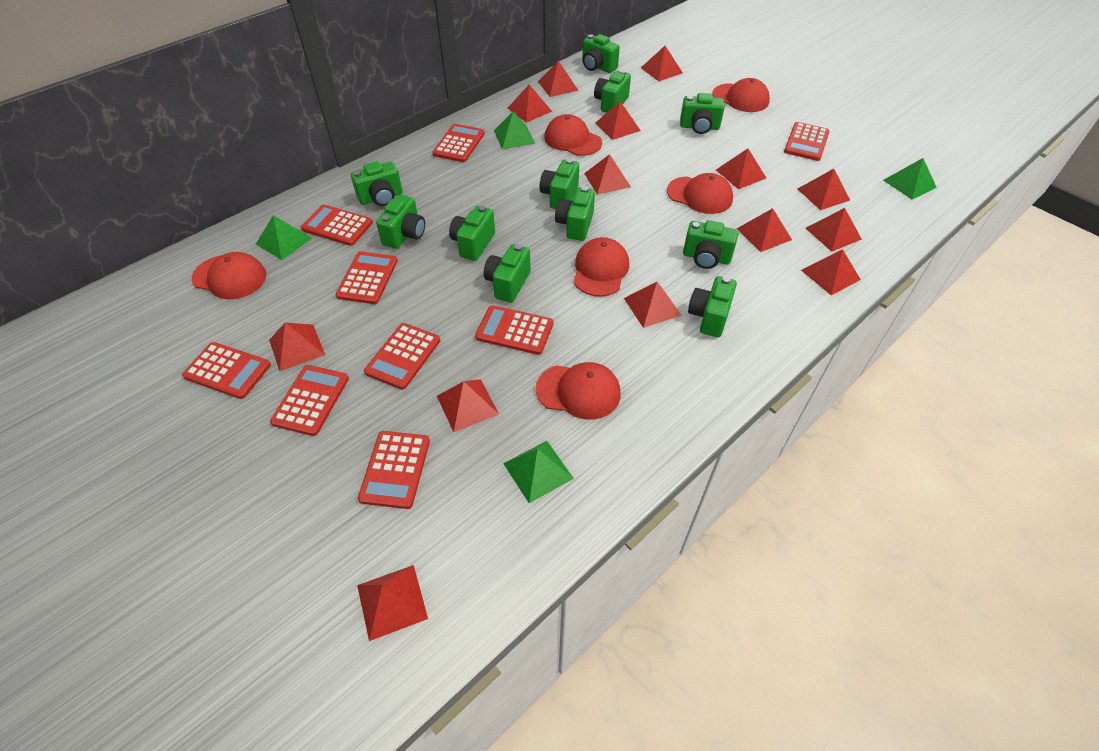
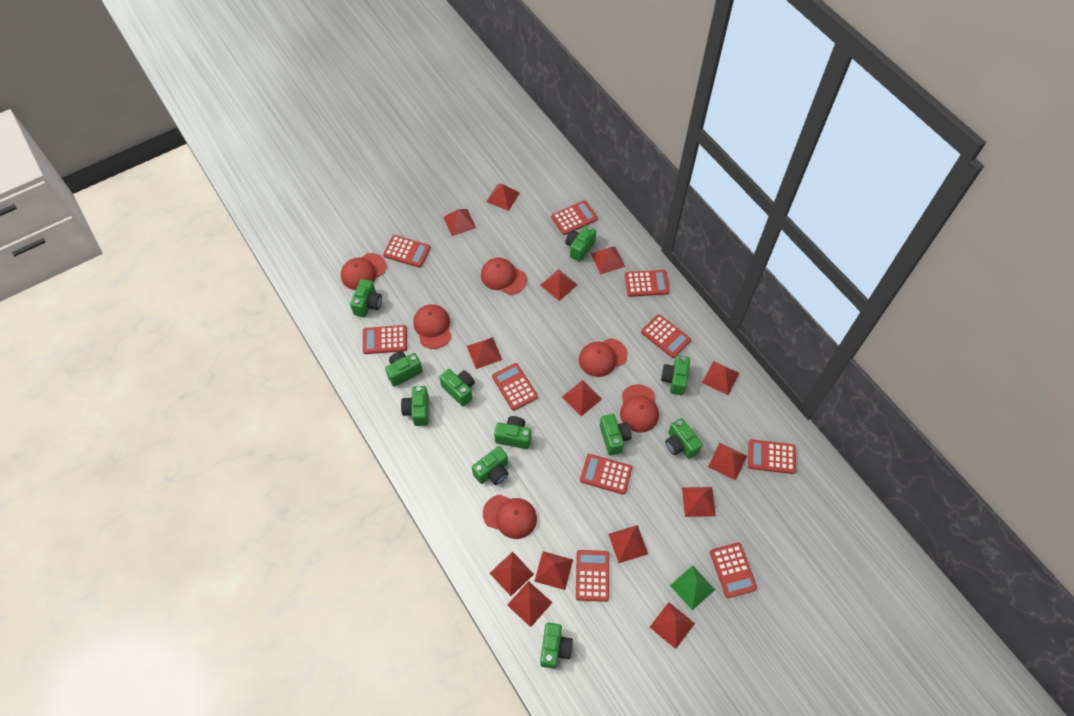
green pyramid: 4 -> 1
red calculator: 9 -> 10

